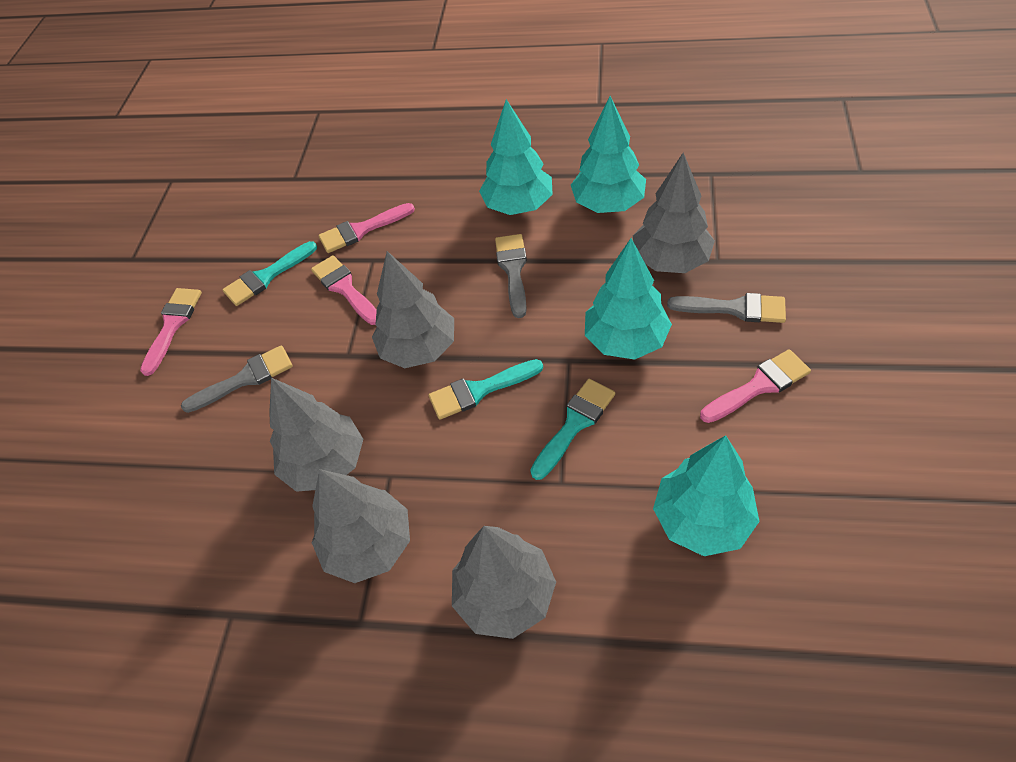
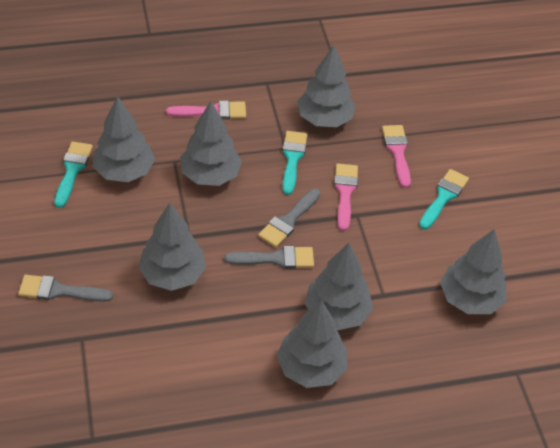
grey tree: 5 -> 7
pink brush: 4 -> 3
turquoise tree: 4 -> 0

